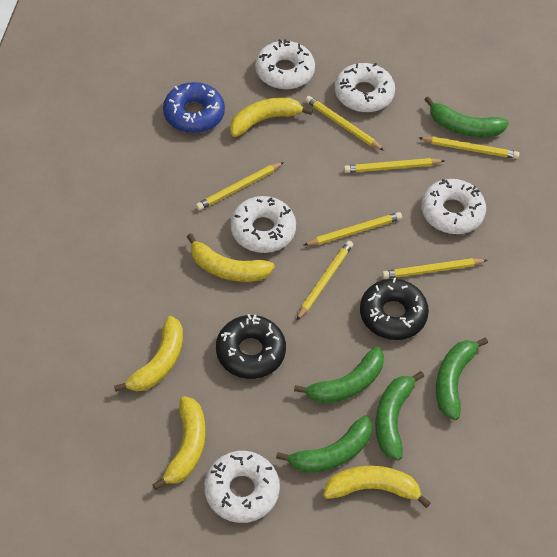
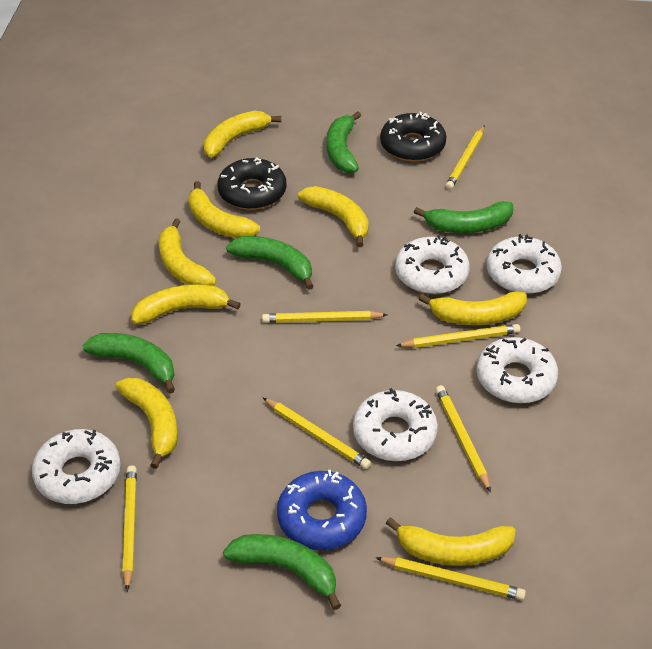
yellow banana: 5 -> 8

